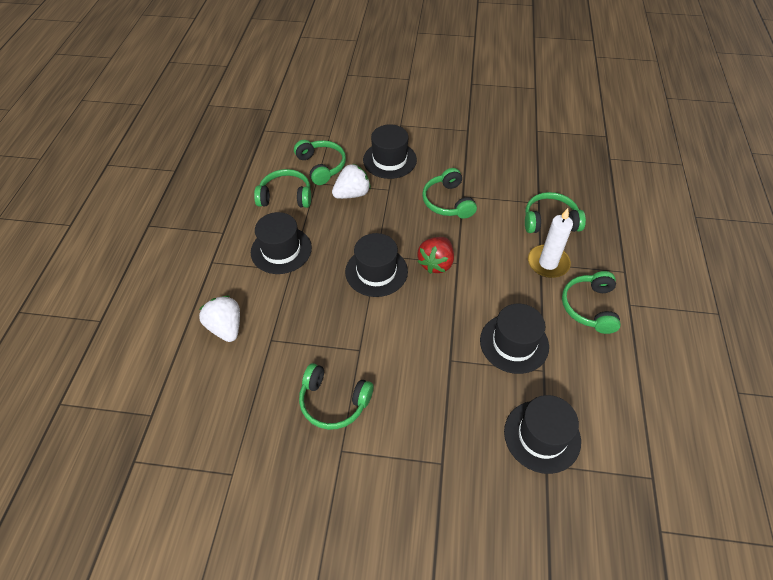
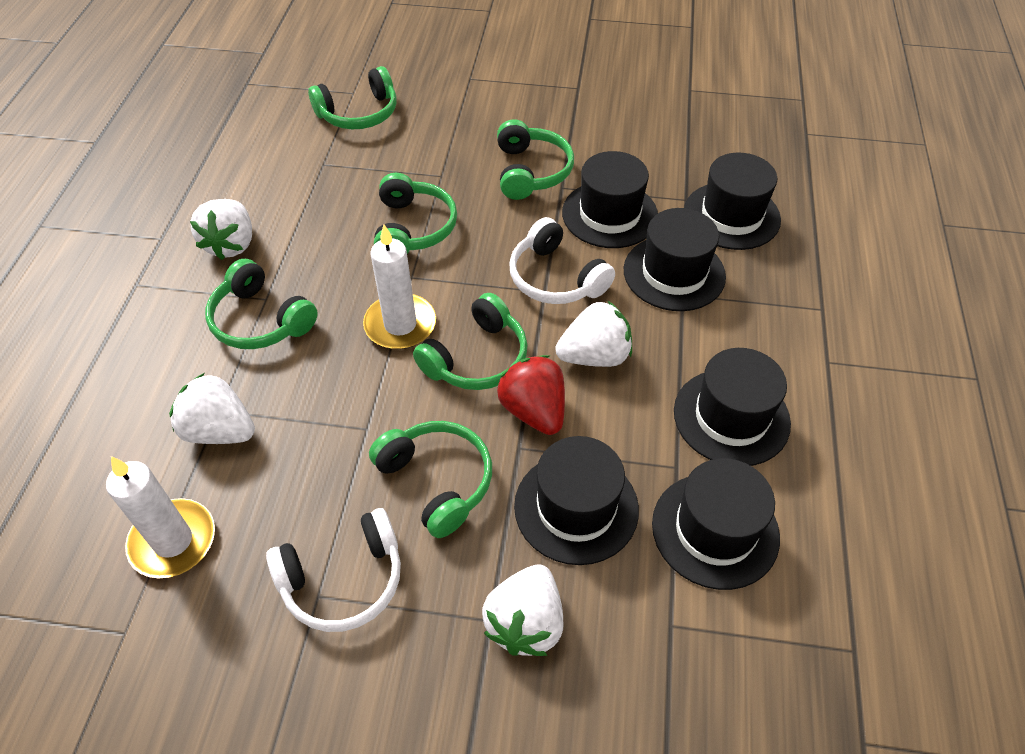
black hat: 5 -> 6
white candle: 1 -> 2
white headphones: 0 -> 2
white strawberry: 2 -> 4

